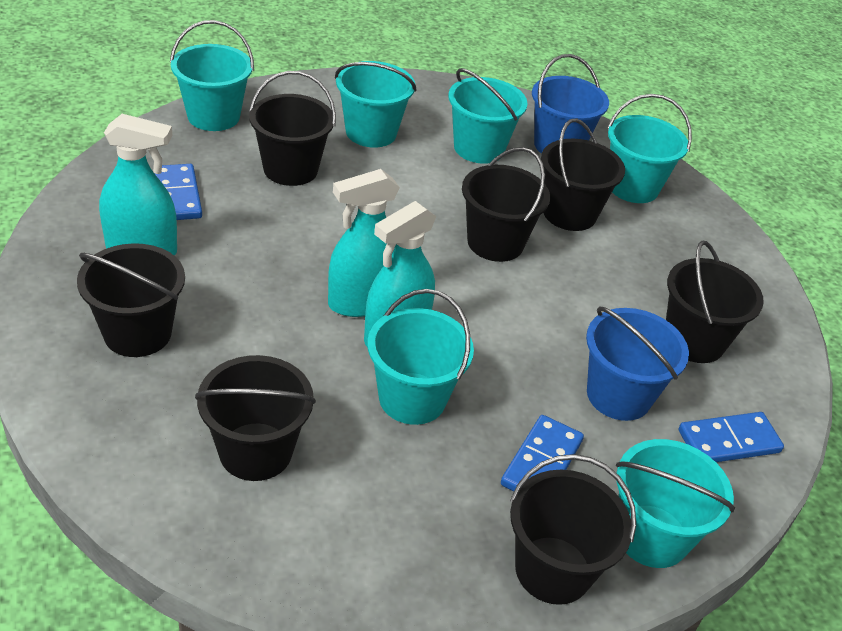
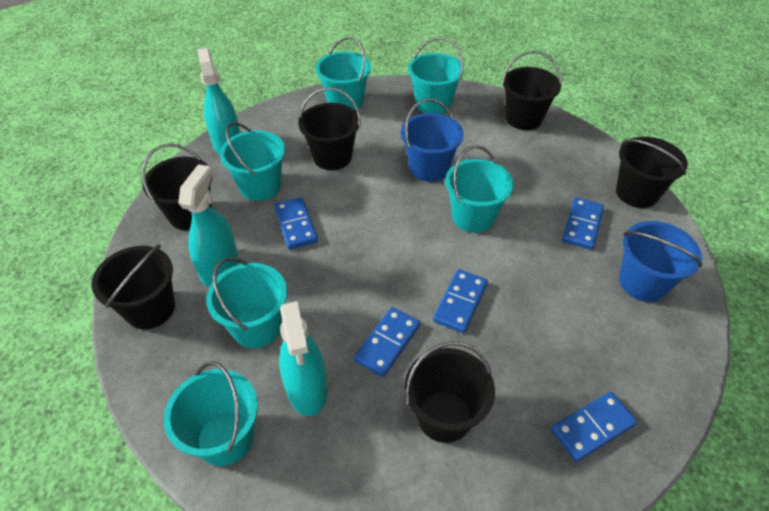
black bucket: 7 -> 6
blue domino: 3 -> 5

